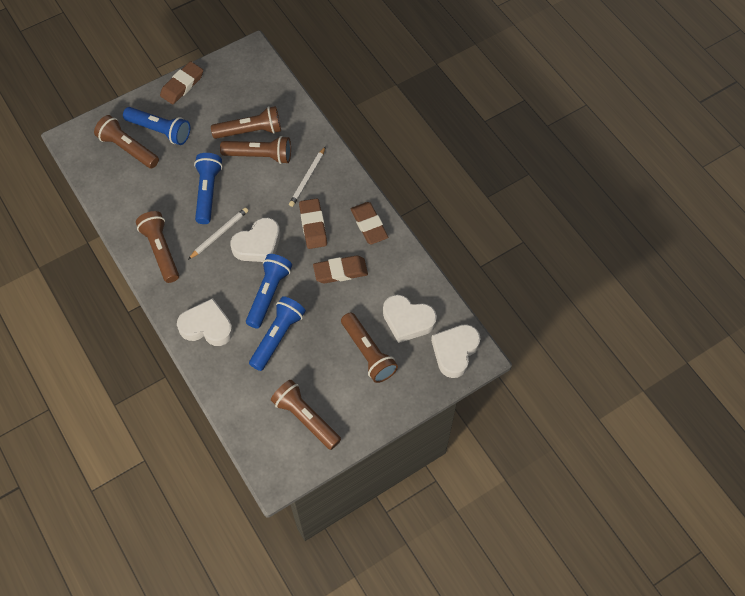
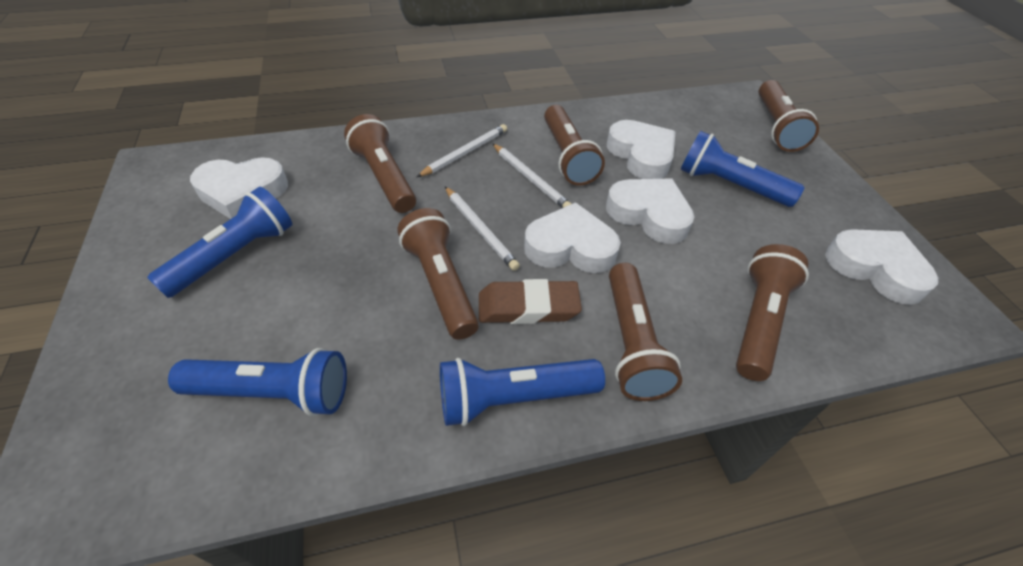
brown eraser: 4 -> 1
white heart: 4 -> 5
white pencil: 2 -> 3

